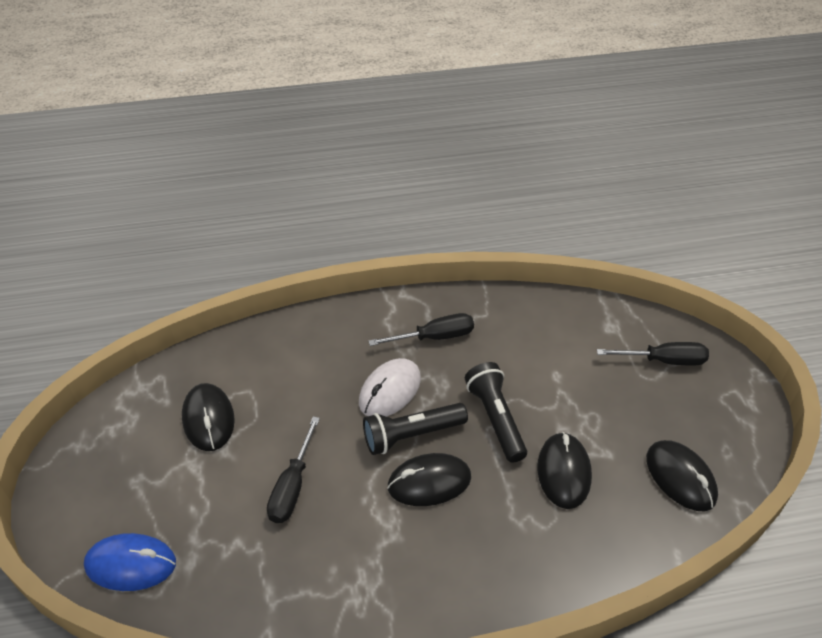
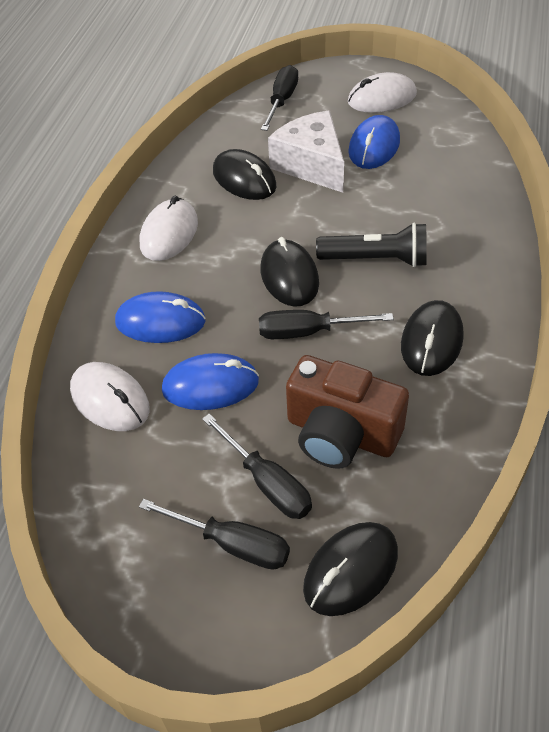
black flashlight: 2 -> 1
black screwdriver: 3 -> 4
blue mouse: 1 -> 3
brown camera: 0 -> 1
white cheese: 0 -> 1
white mouse: 1 -> 3

